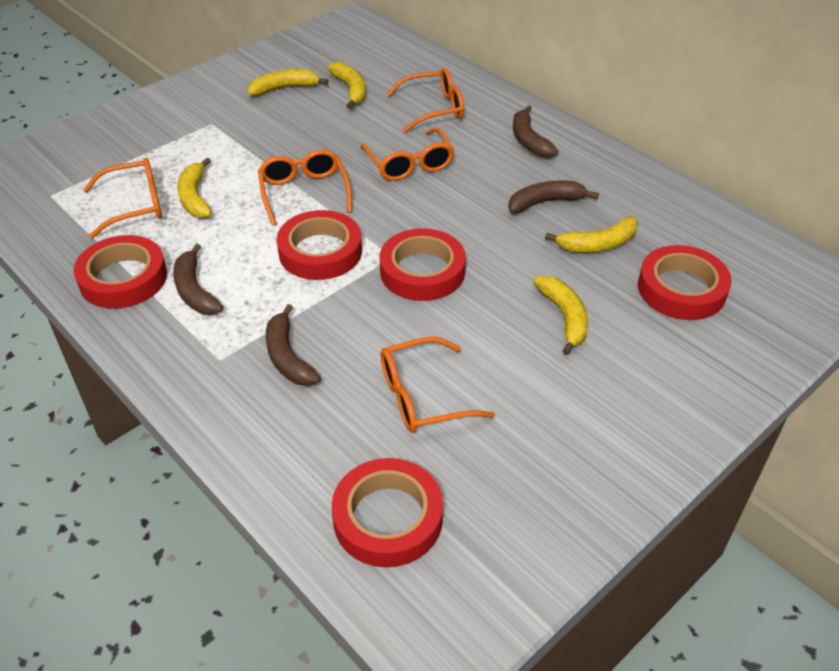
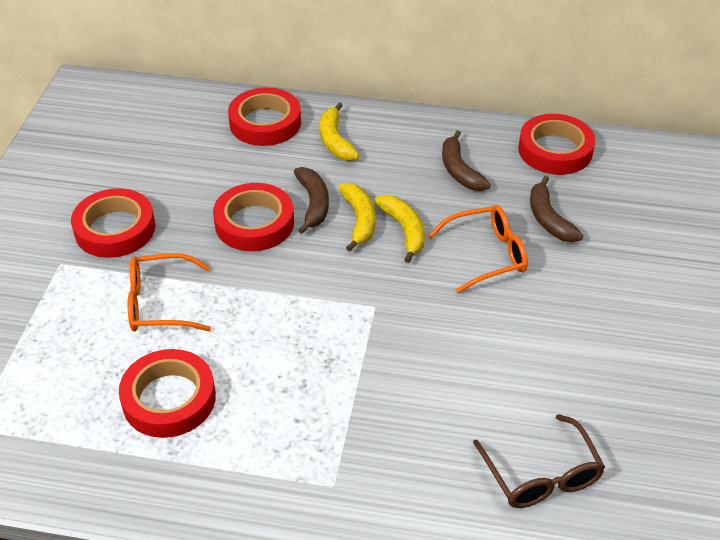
brown banana: 4 -> 3
brown glasses: 0 -> 1
orange glasses: 5 -> 2
yellow banana: 5 -> 3

